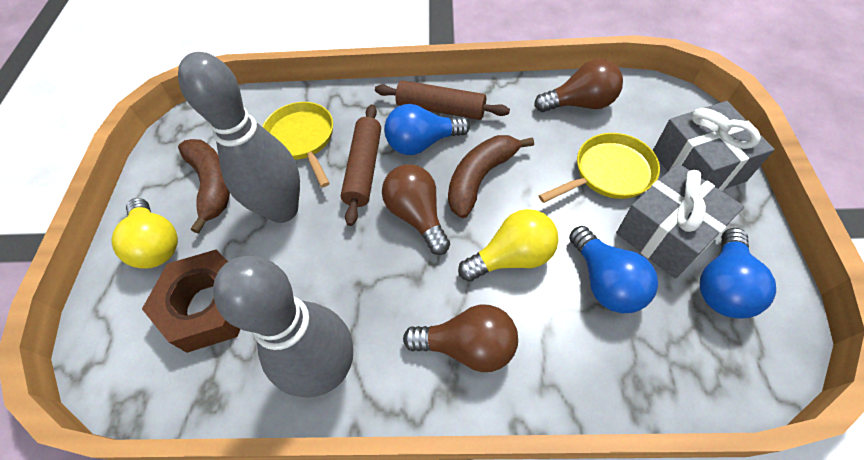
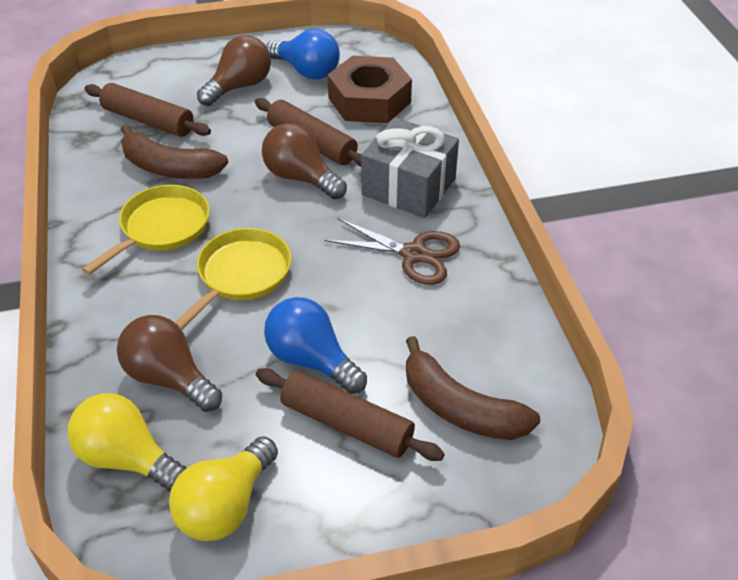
blue light bulb: 3 -> 2
brown rolling pin: 2 -> 3
brown scissors: 0 -> 1
grey bowling pin: 2 -> 0
grey gift: 2 -> 1

